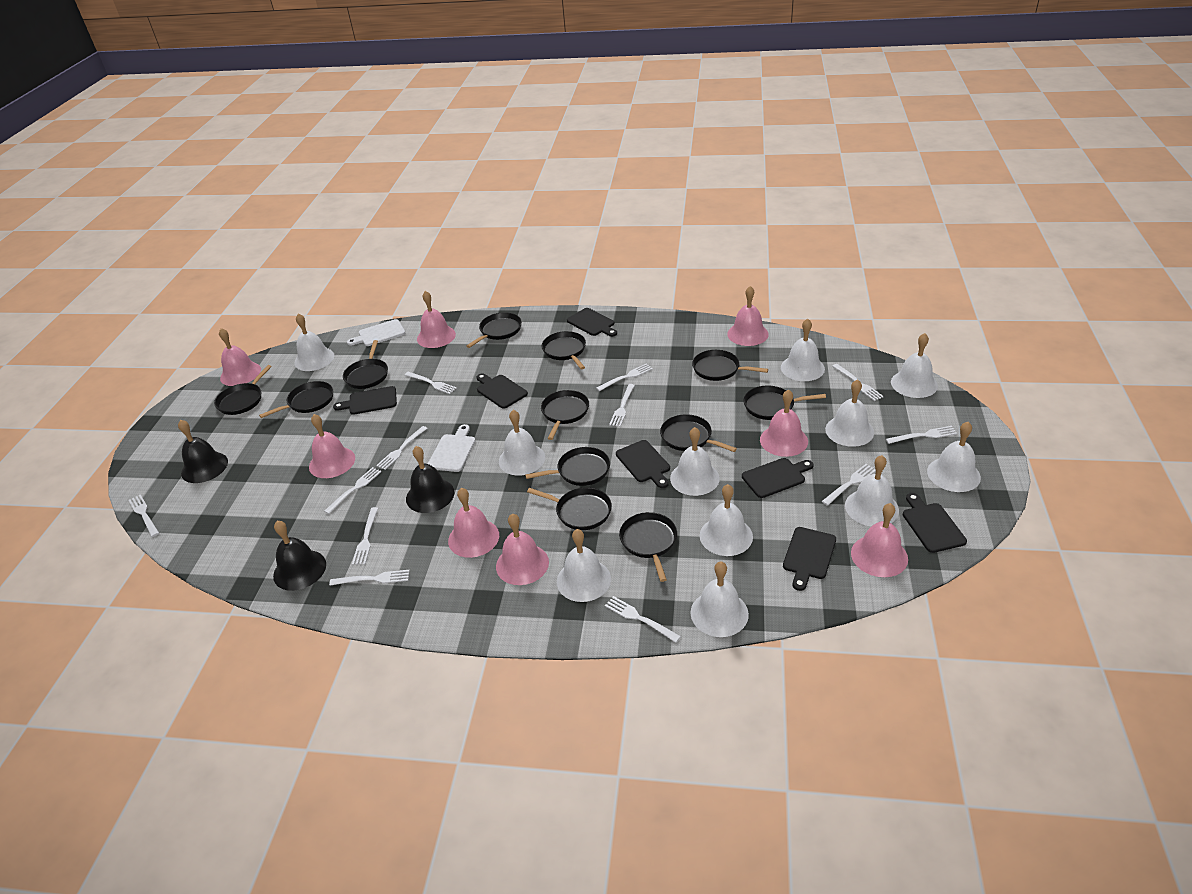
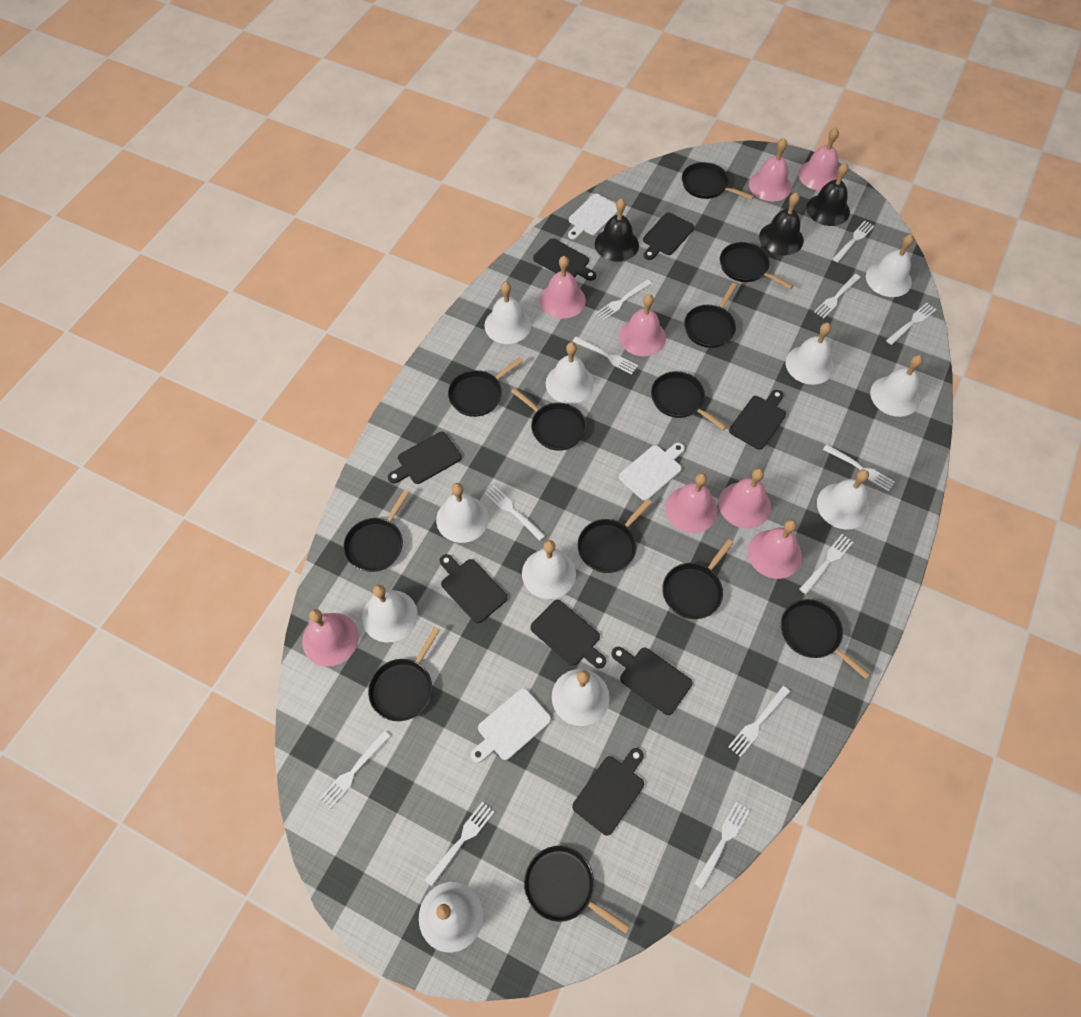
black cutting board: 7 -> 8
white cutting board: 2 -> 3

